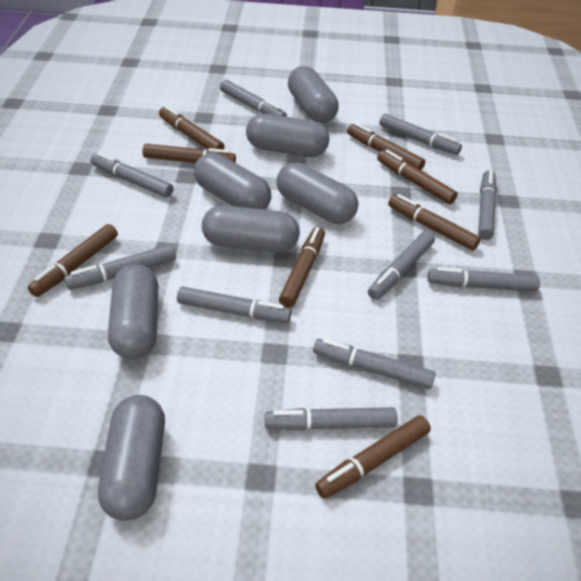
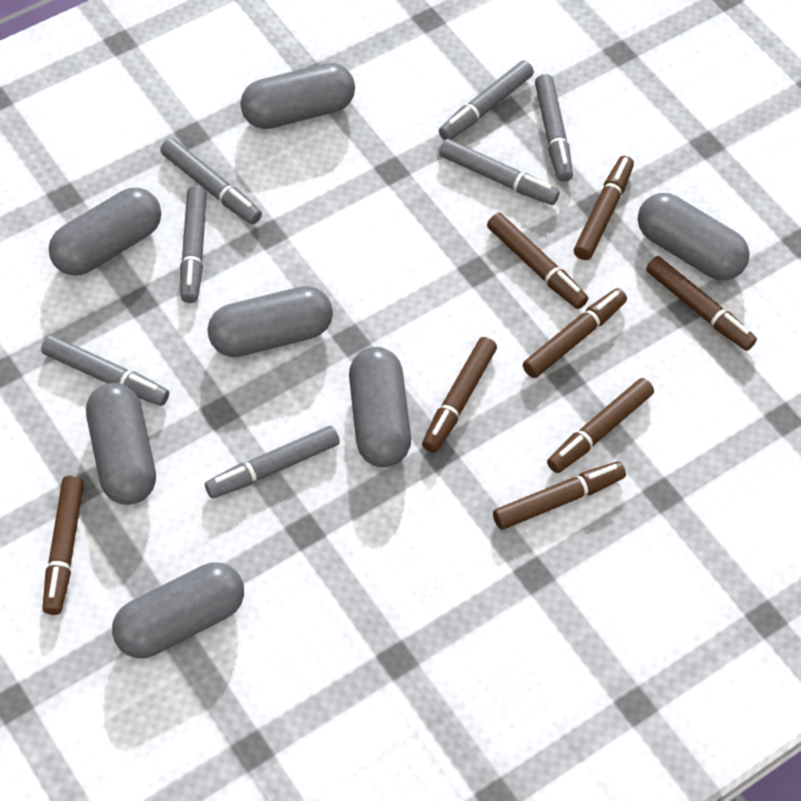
grey marker: 10 -> 7

